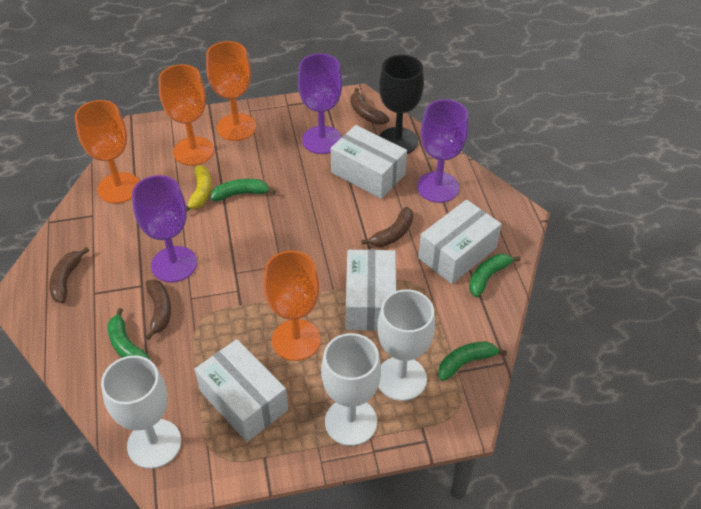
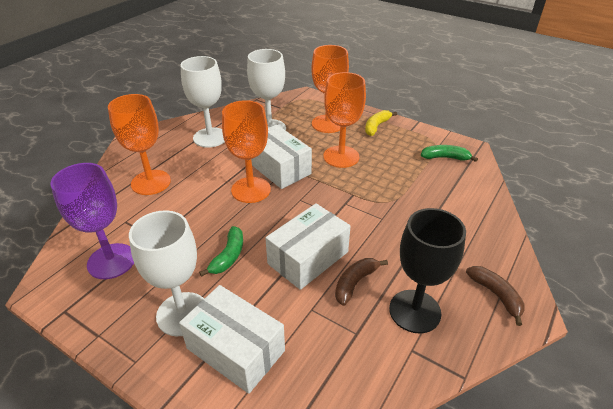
brown banana: 4 -> 2
green banana: 4 -> 2
purple goblet: 3 -> 1
white box: 4 -> 3

